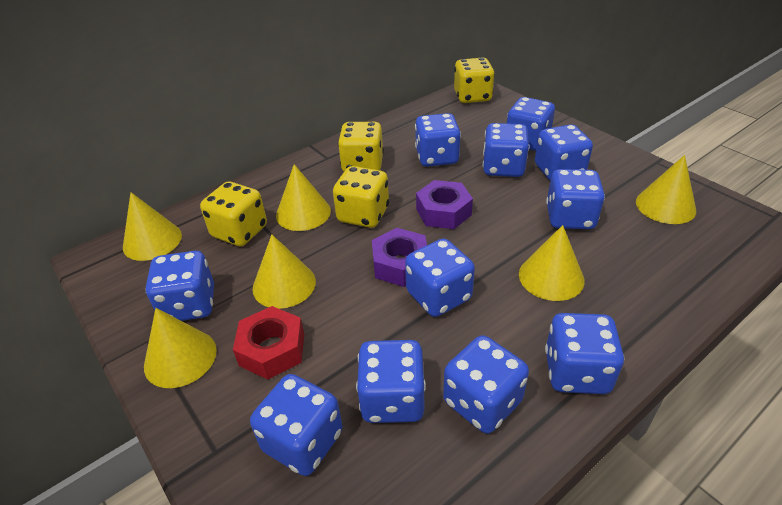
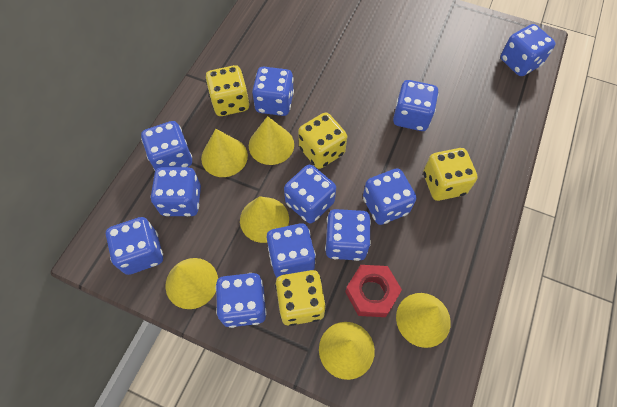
purple nut: 2 -> 0

